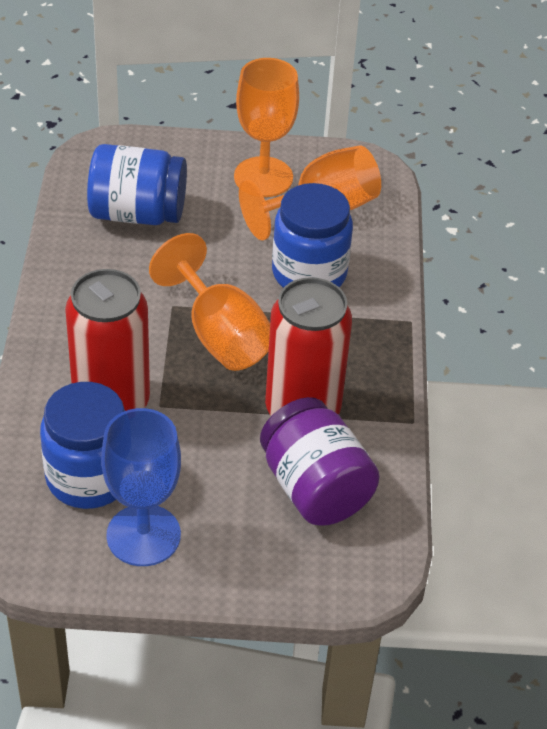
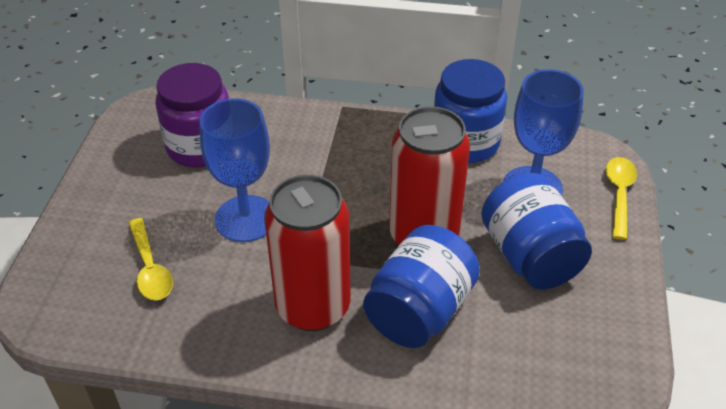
blue goblet: 1 -> 2
orange goblet: 3 -> 0
yellow spoon: 0 -> 2

